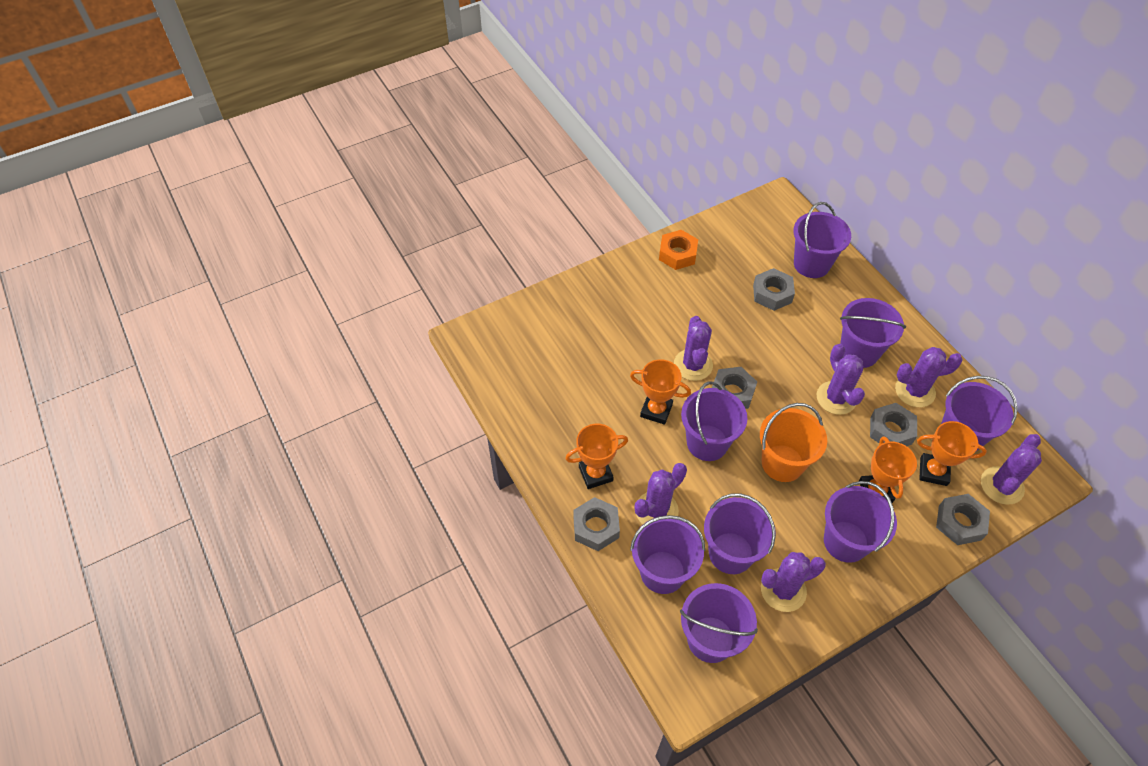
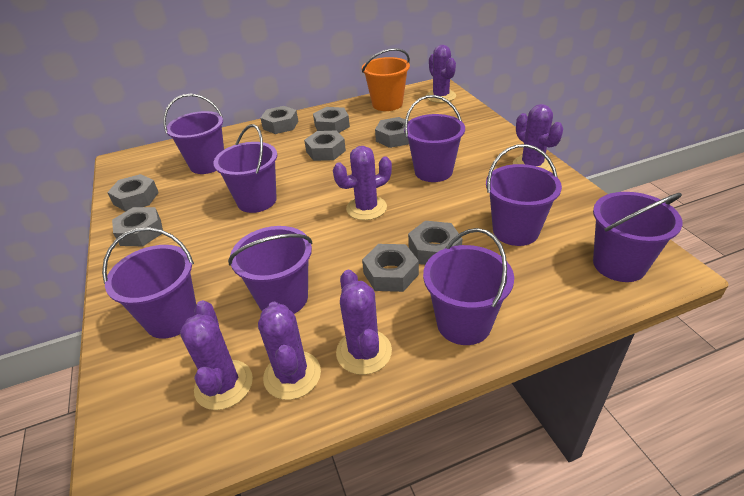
grey nut: 5 -> 8
orange nut: 1 -> 0
orange trophy: 4 -> 0

